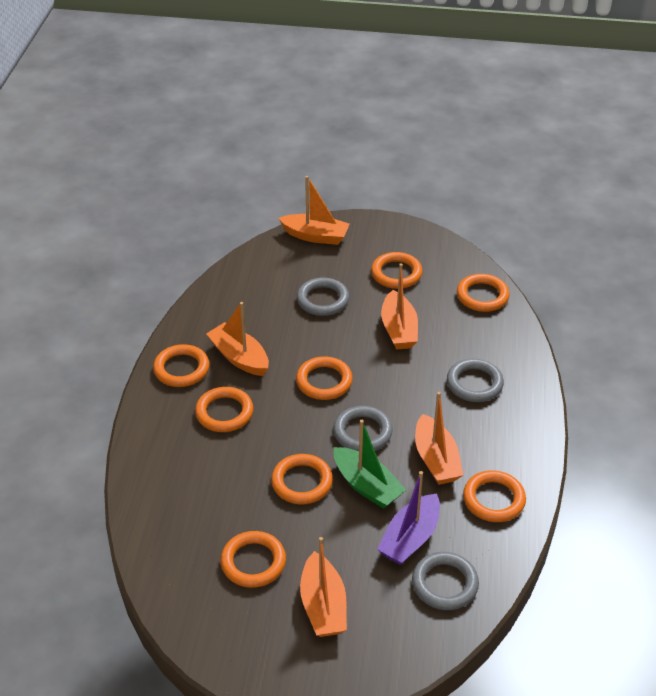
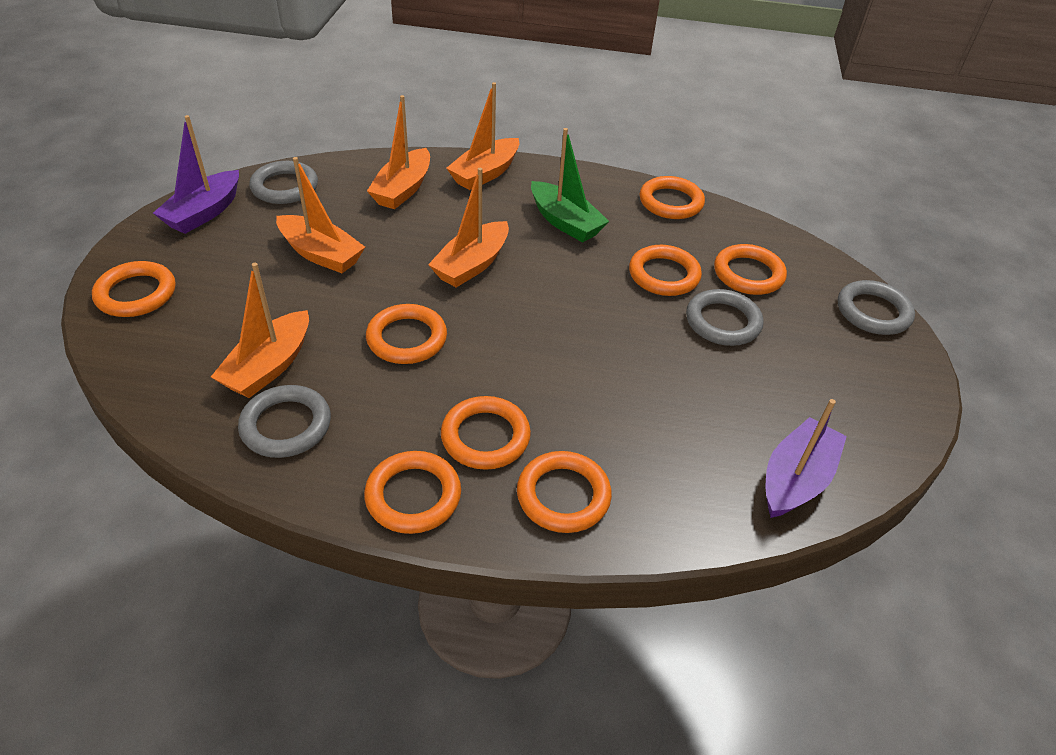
purple boat: 1 -> 2

